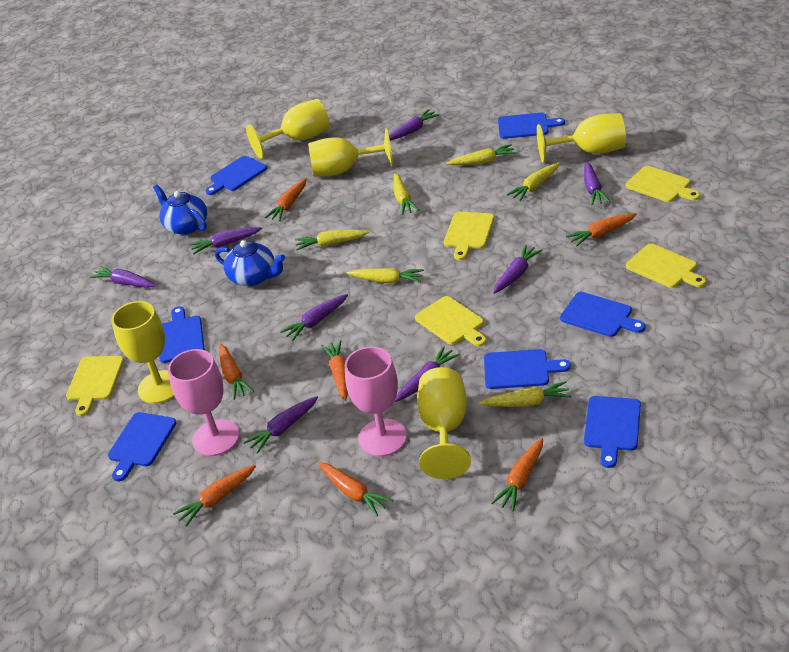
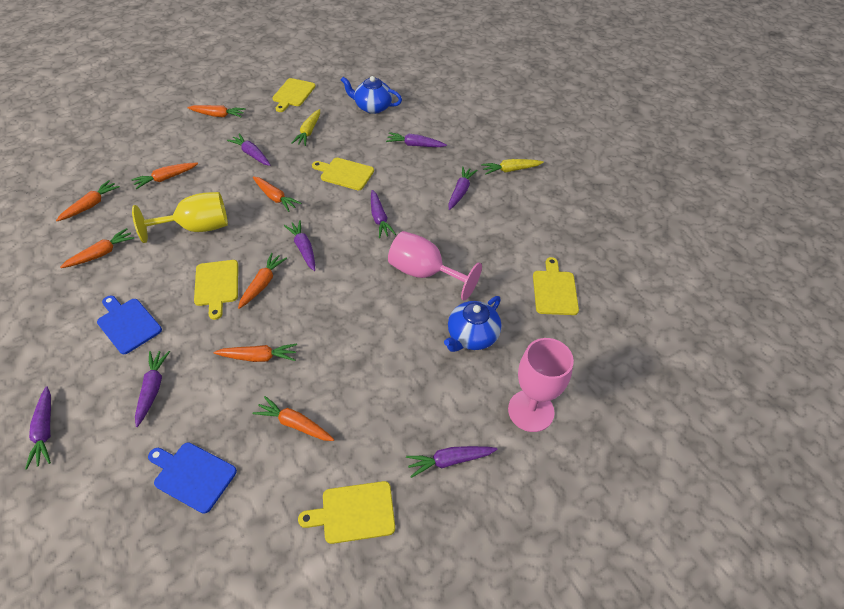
blue cutting board: 7 -> 2
orange carrot: 7 -> 8
yellow carrot: 6 -> 2
yellow goblet: 5 -> 1

